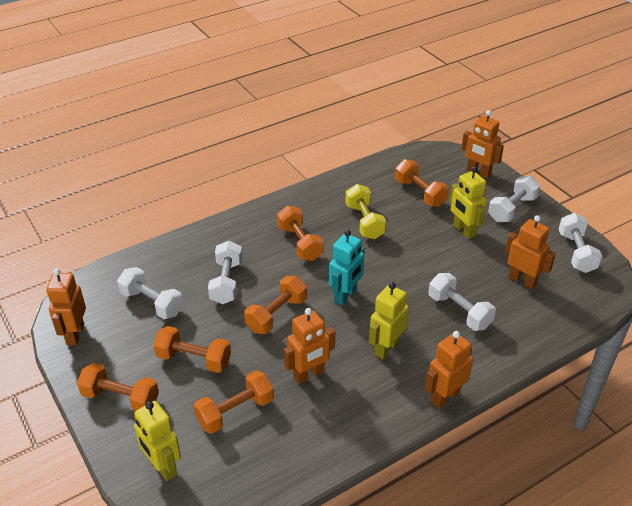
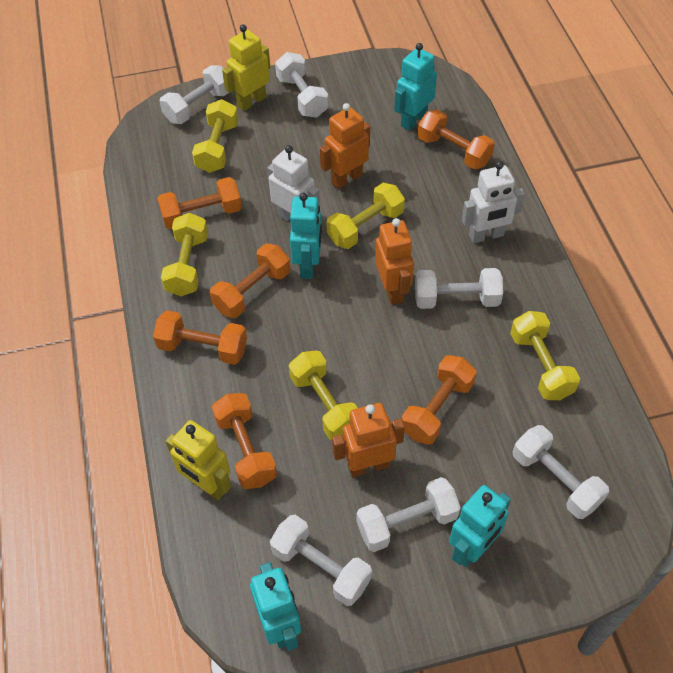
orange robot: 5 -> 3
turquoise robot: 1 -> 4
white dumbbell: 5 -> 6
white robot: 0 -> 2
yellow dumbbell: 1 -> 5
yellow robot: 3 -> 2

